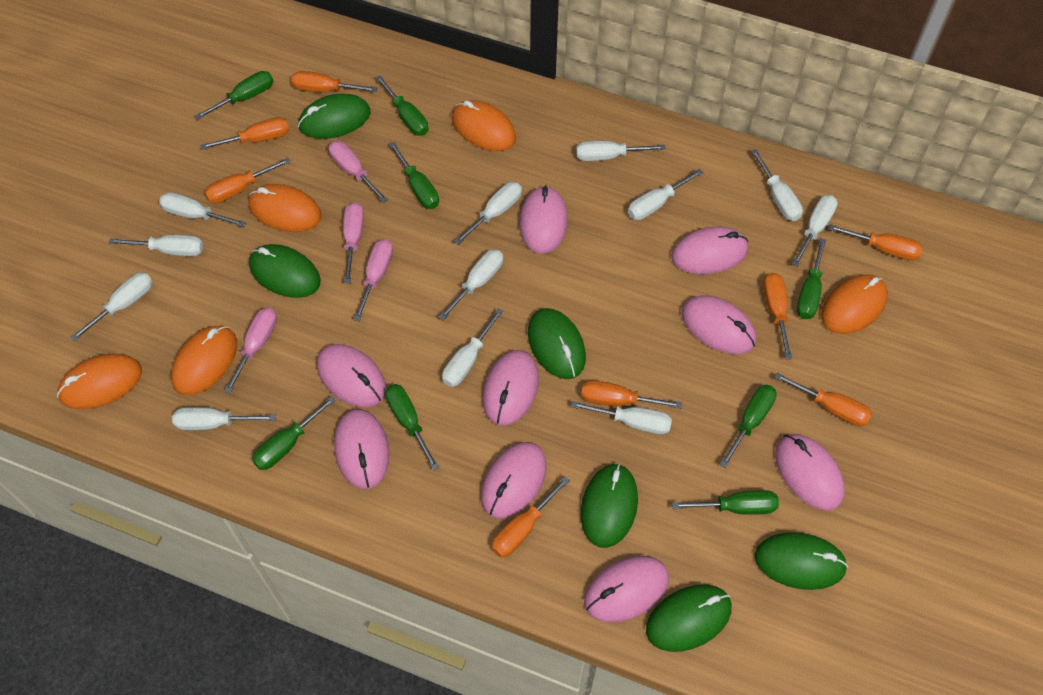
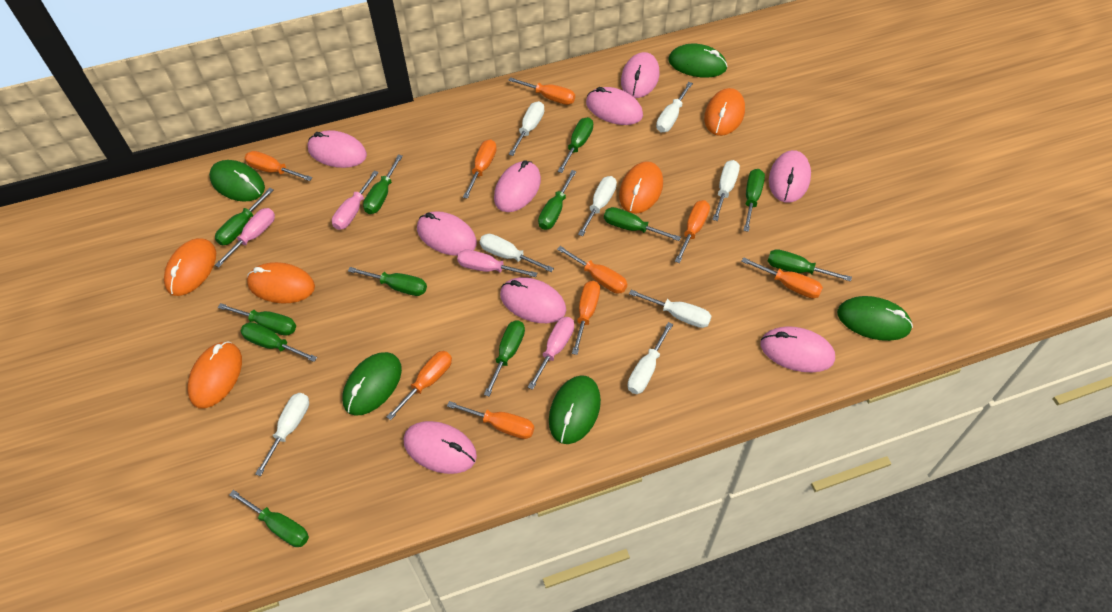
green mouse: 6 -> 5
green screwdriver: 8 -> 12
orange screwdriver: 8 -> 9
white screwdriver: 12 -> 8

